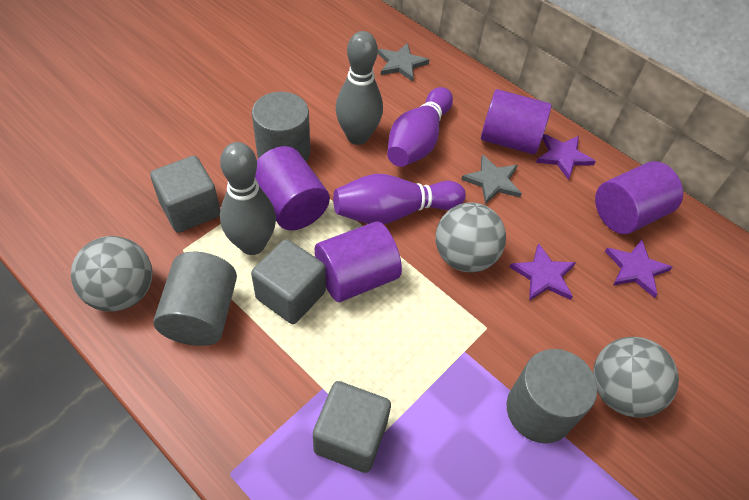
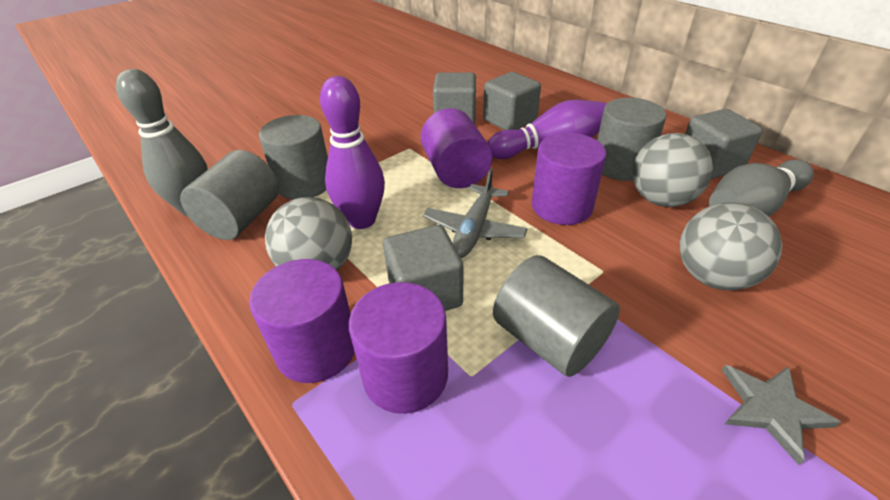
grey cube: 3 -> 4
grey cylinder: 3 -> 4
grey plane: 0 -> 1
grey star: 2 -> 1
purple star: 3 -> 0

